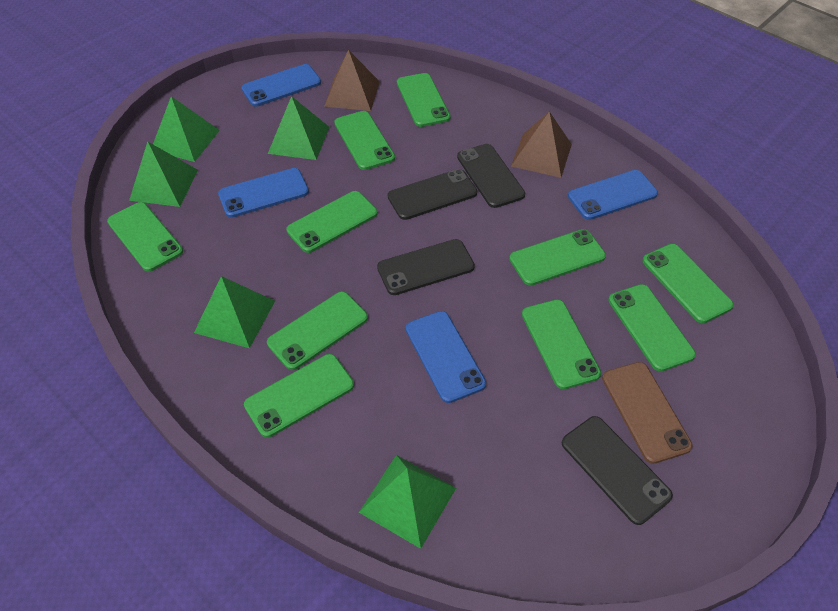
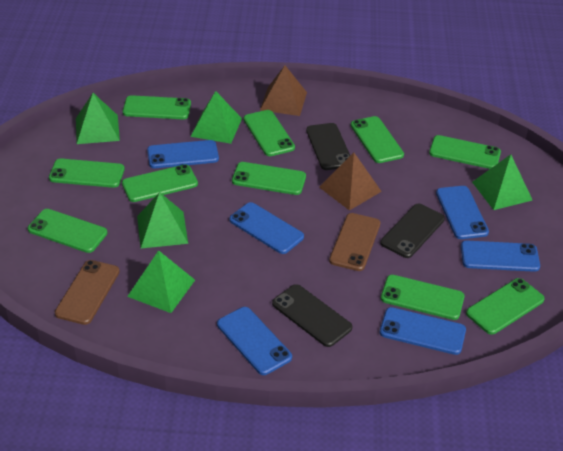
black phone: 4 -> 3
blue phone: 4 -> 6
brown phone: 1 -> 2

